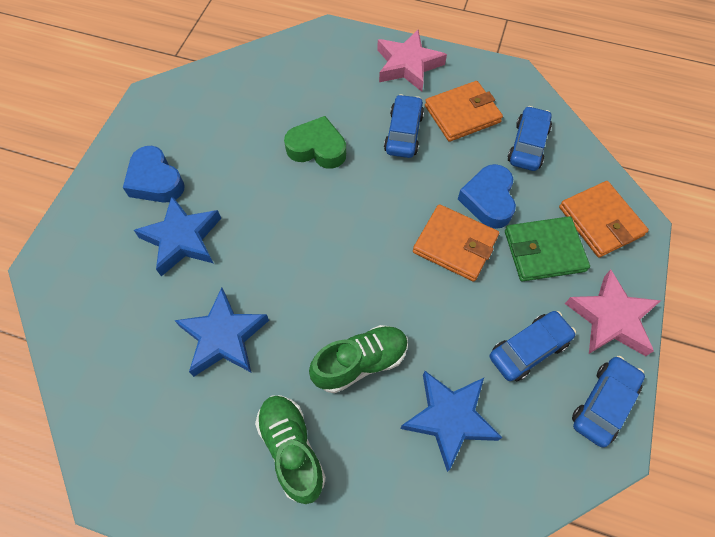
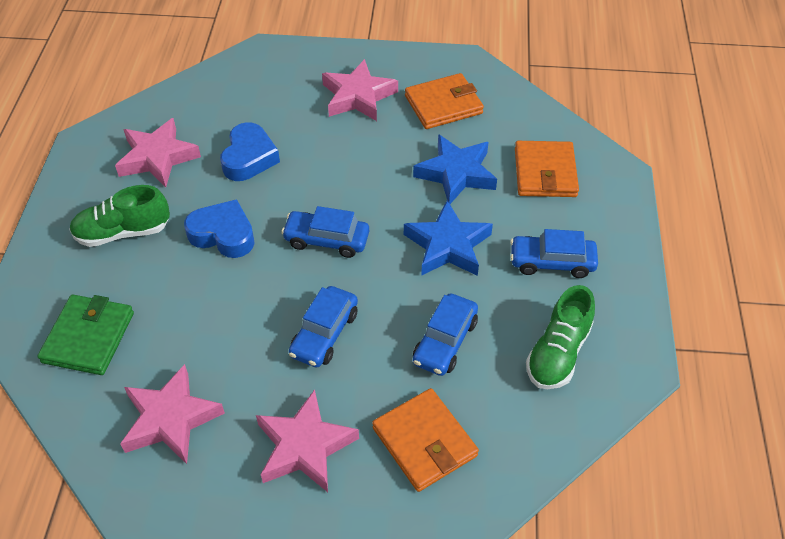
blue star: 3 -> 2
green heart: 1 -> 0
pink star: 2 -> 4

